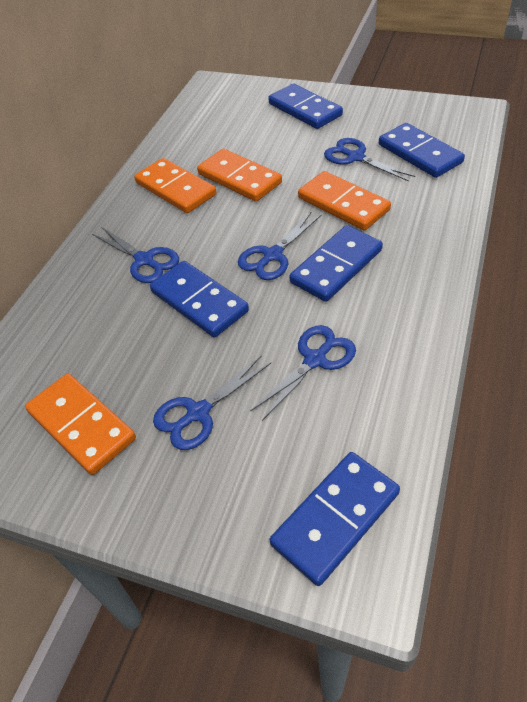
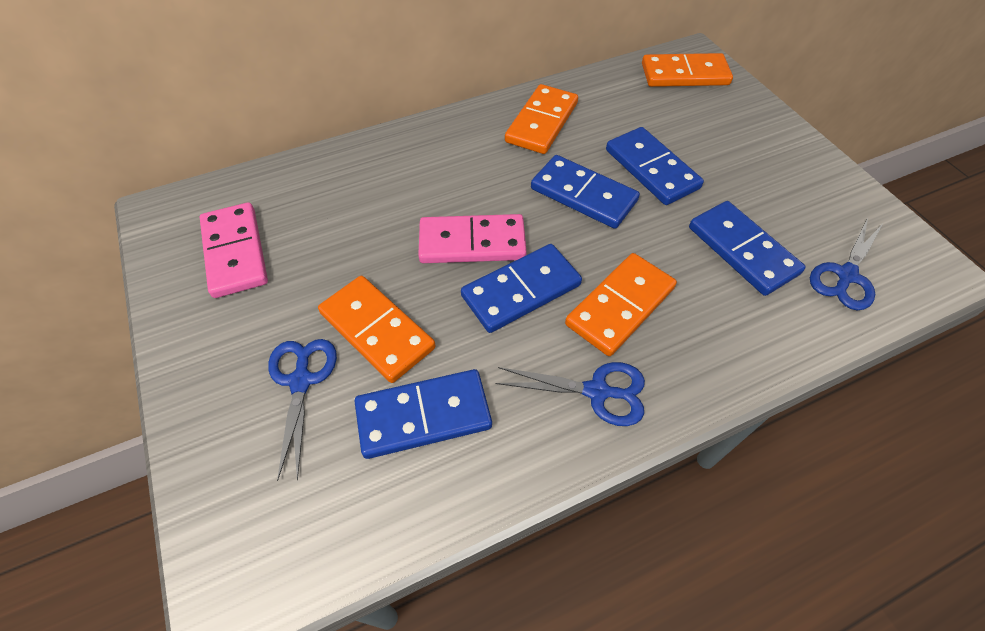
blue scissors: 5 -> 3
pink domino: 0 -> 2

